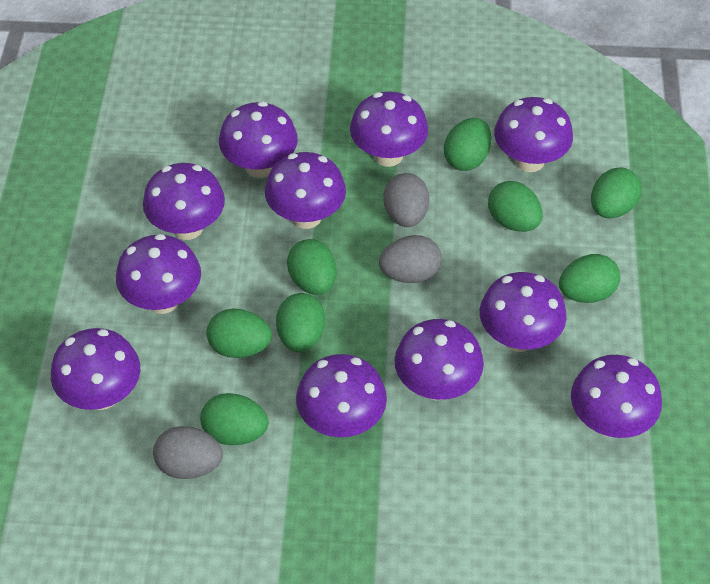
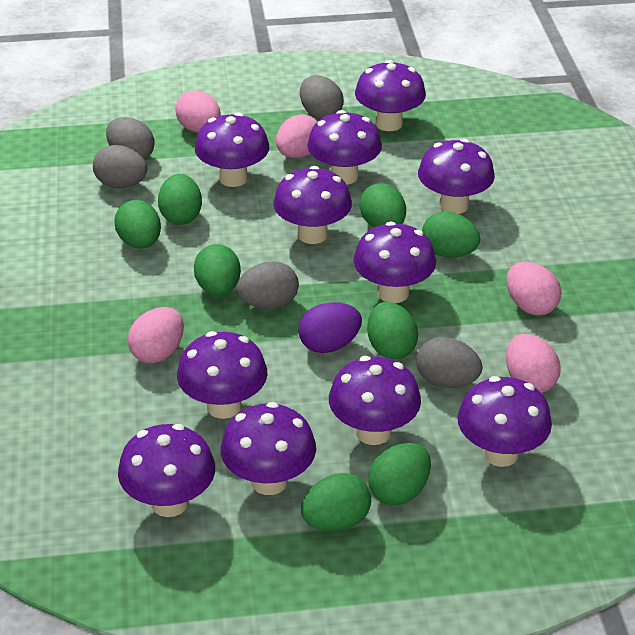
grey egg: 3 -> 5
pink egg: 0 -> 5
purple egg: 0 -> 1

